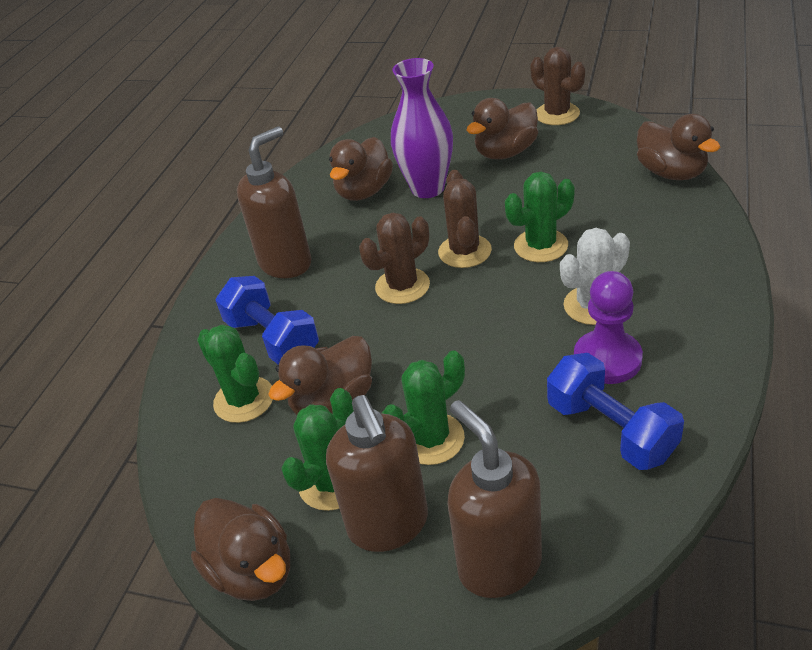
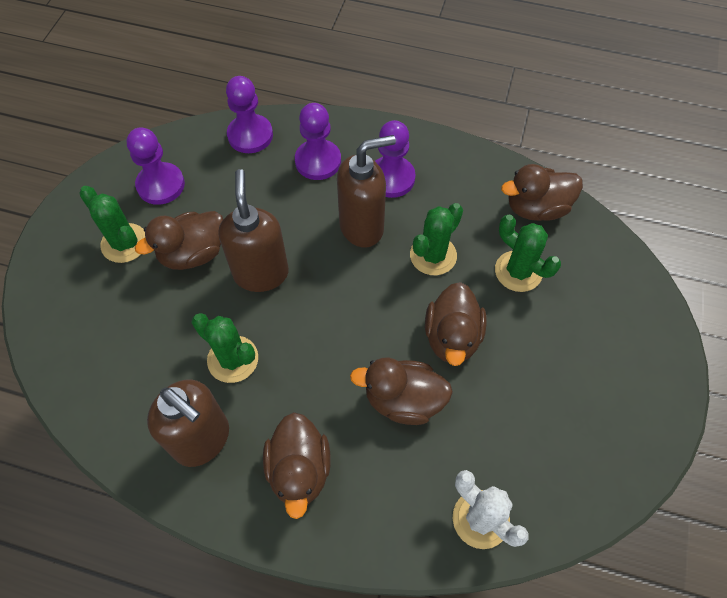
blue dumbbell: 2 -> 0
brown cactus: 3 -> 0
purple pawn: 1 -> 4
purple vase: 1 -> 0

